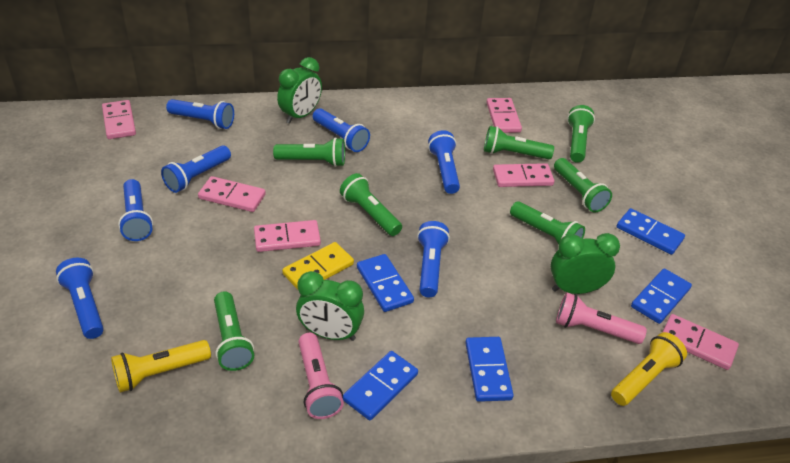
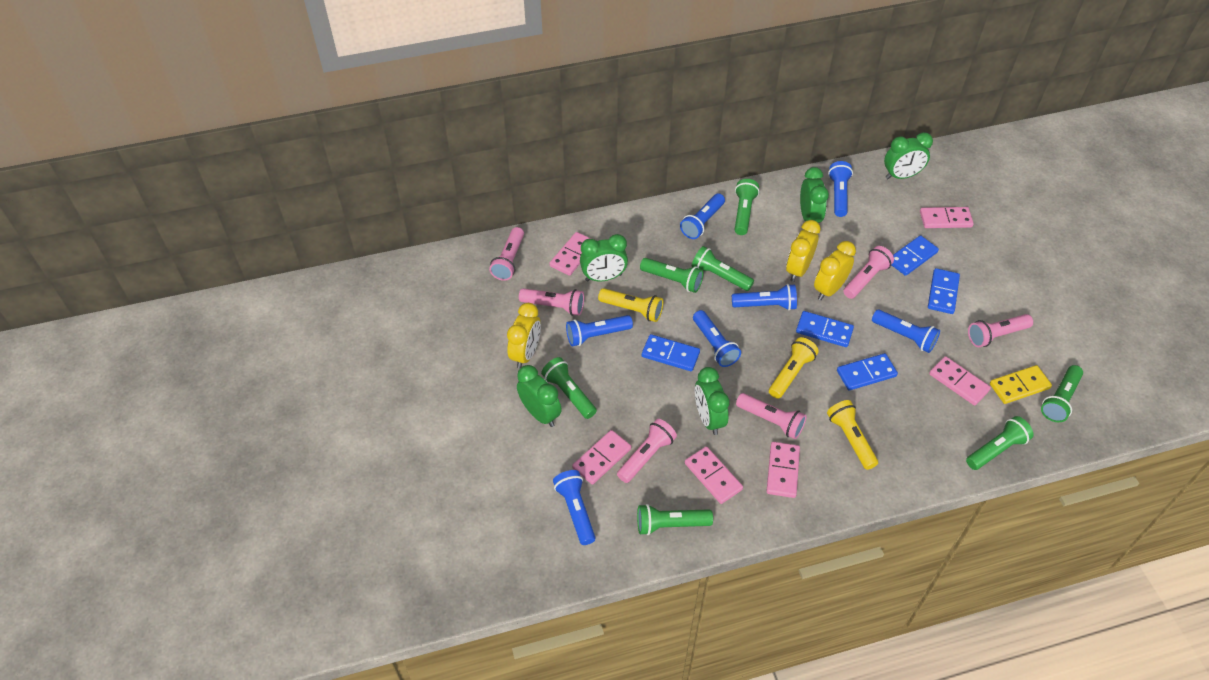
green clock: 3 -> 5
pink flashlight: 2 -> 6
yellow clock: 0 -> 3
yellow flashlight: 2 -> 3

